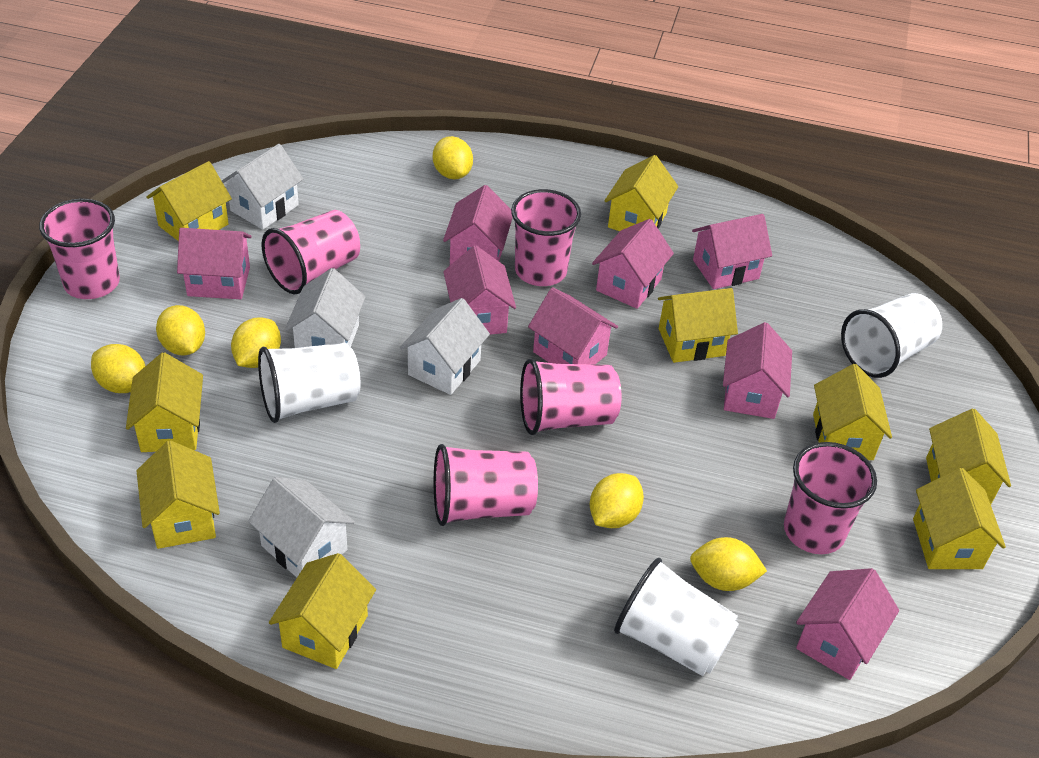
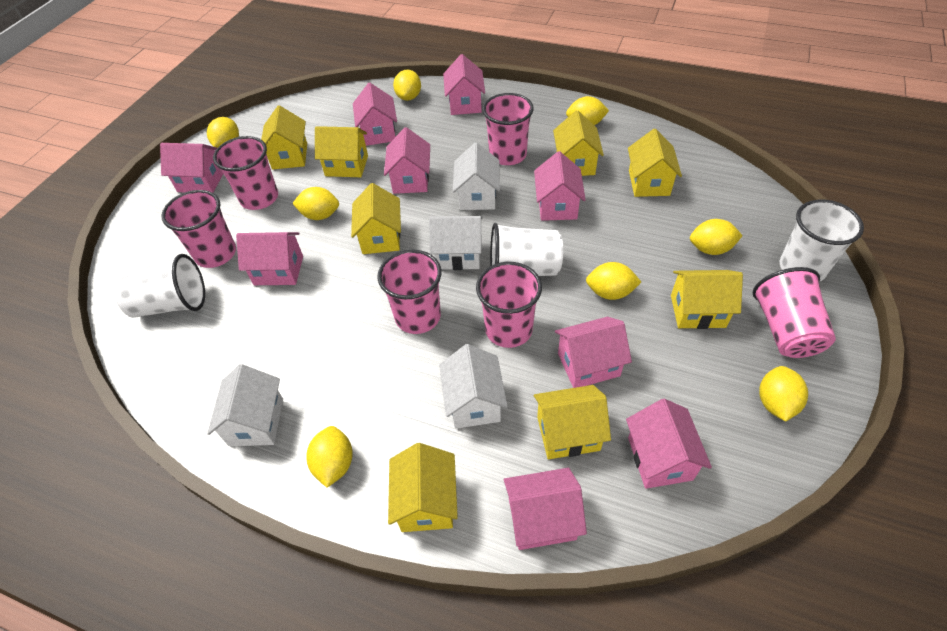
pink house: 8 -> 9
yellow house: 9 -> 8
yellow lemon: 6 -> 8

